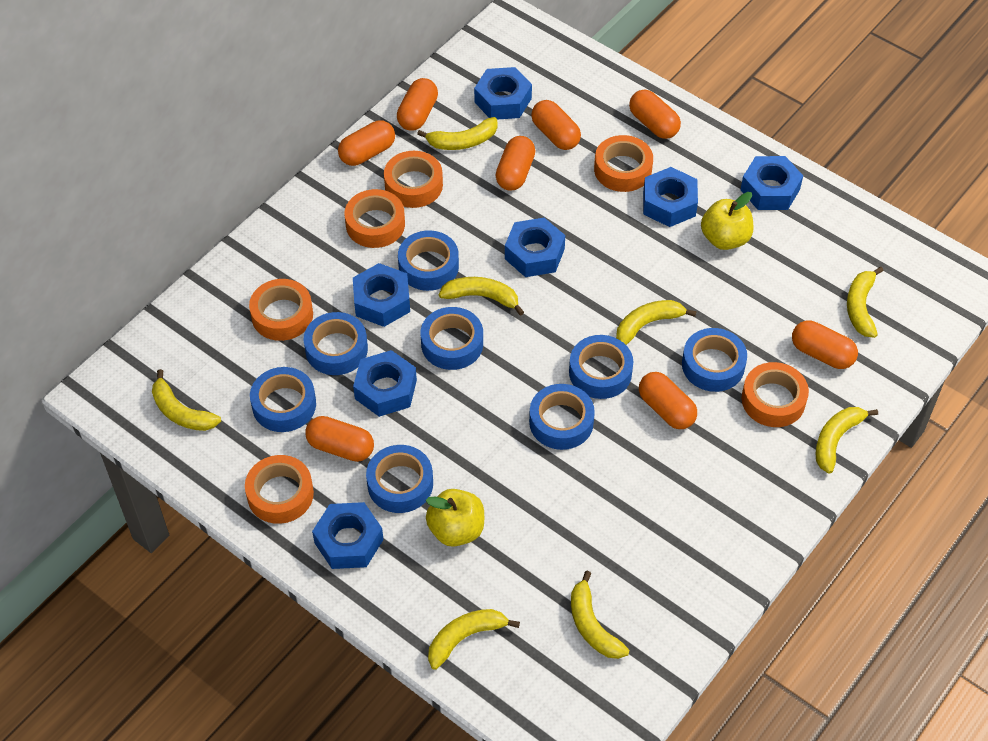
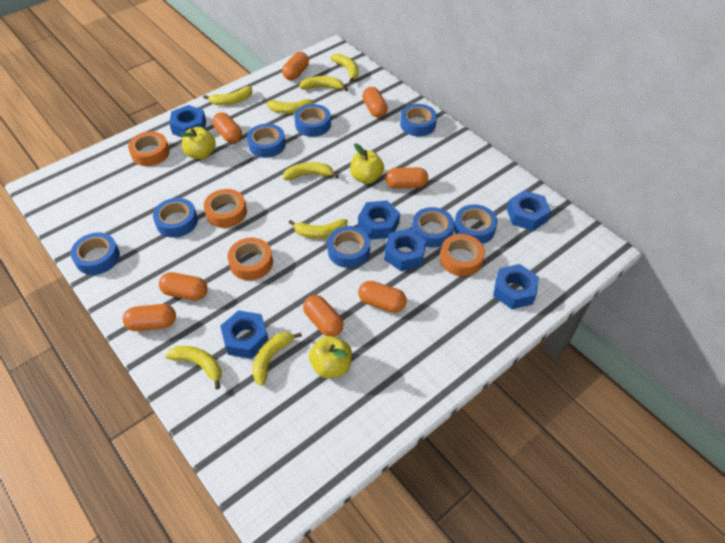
blue nut: 7 -> 6
orange tape: 6 -> 4
yellow apple: 2 -> 3

